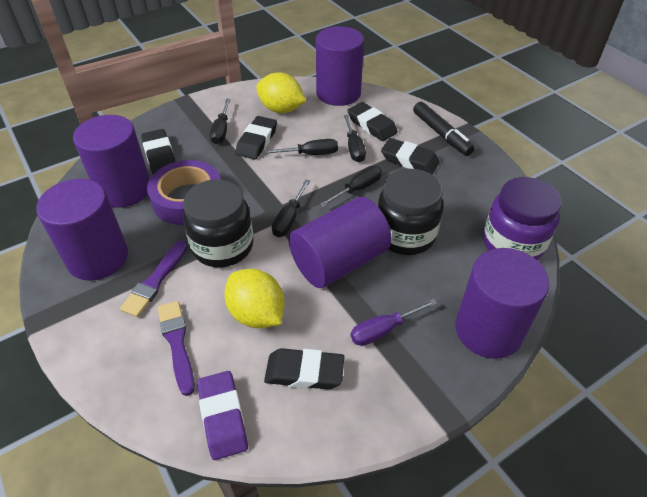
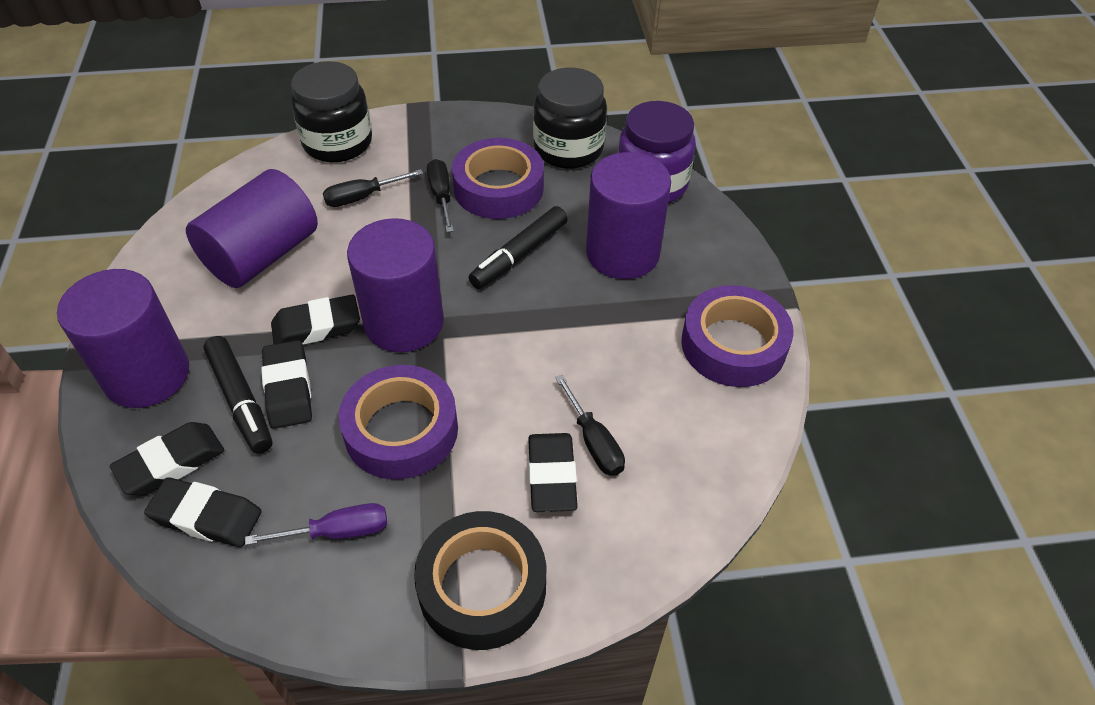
black marker: 1 -> 2
black screwdriver: 5 -> 3
black tape: 0 -> 1
purple brush: 2 -> 0
purple cylinder: 5 -> 4
purple eraser: 1 -> 0
purple tape: 1 -> 3
yellow lemon: 2 -> 0

